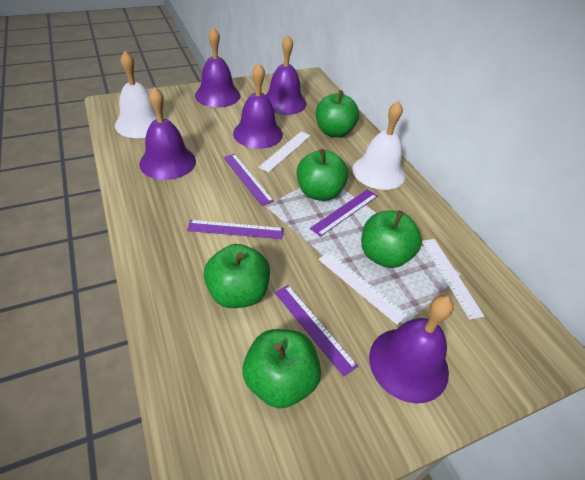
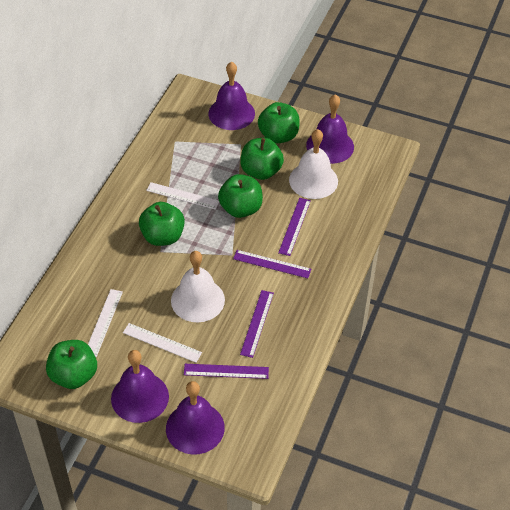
purple bell: 5 -> 4

